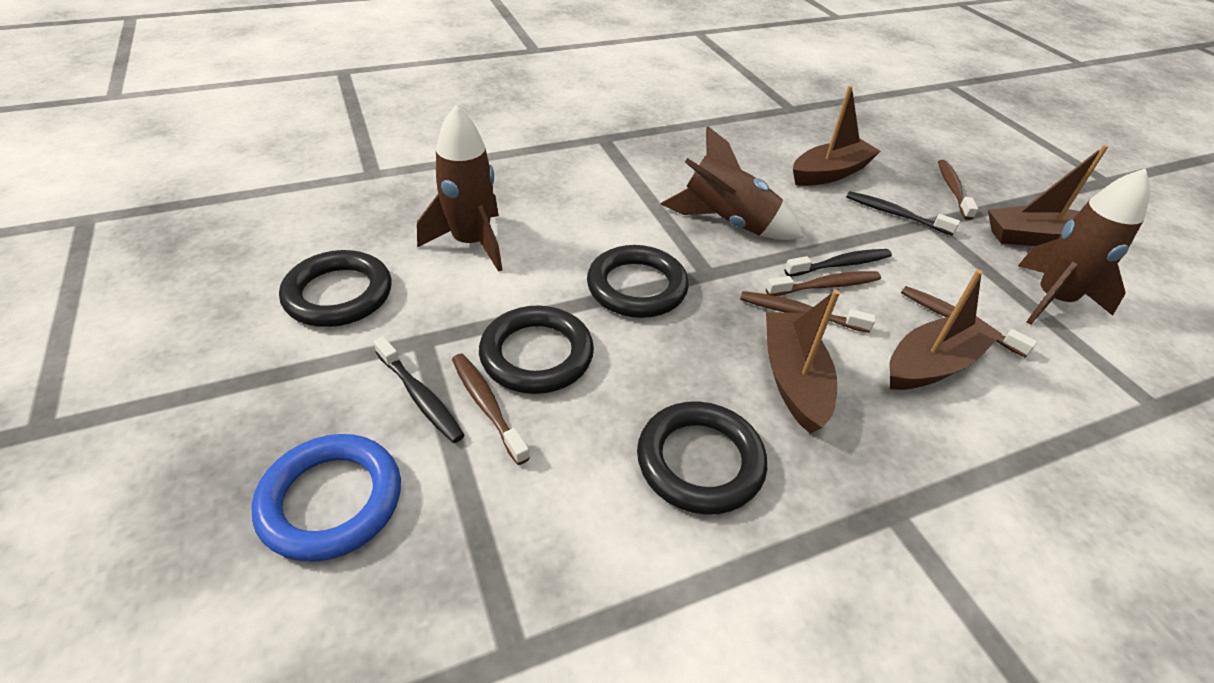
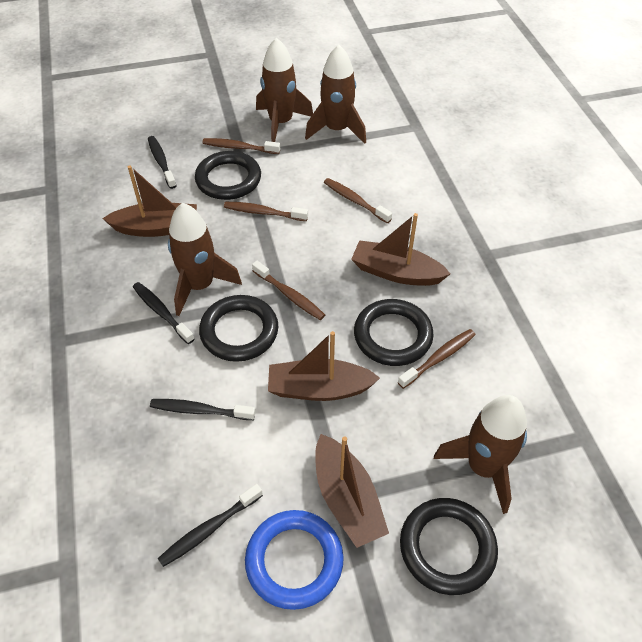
black toothbrush: 3 -> 4
brown rocket: 3 -> 4

